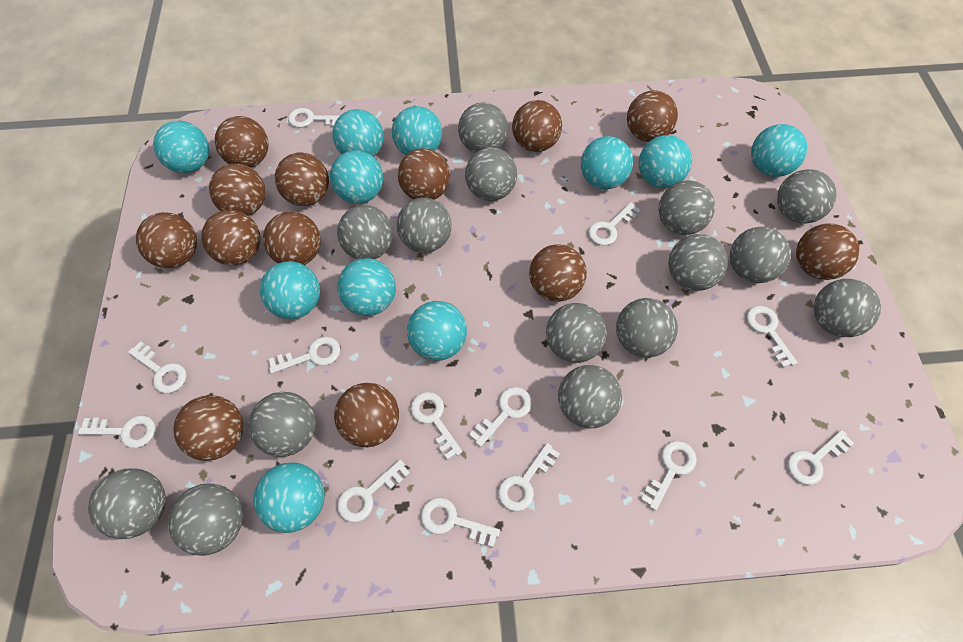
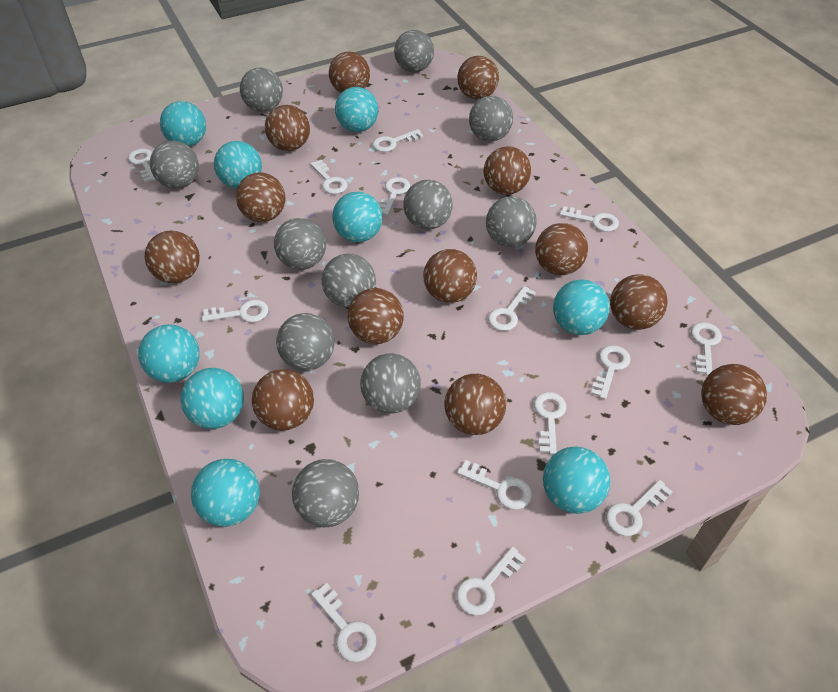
grey ball: 15 -> 11
turquoise ball: 11 -> 9
white key: 13 -> 14

